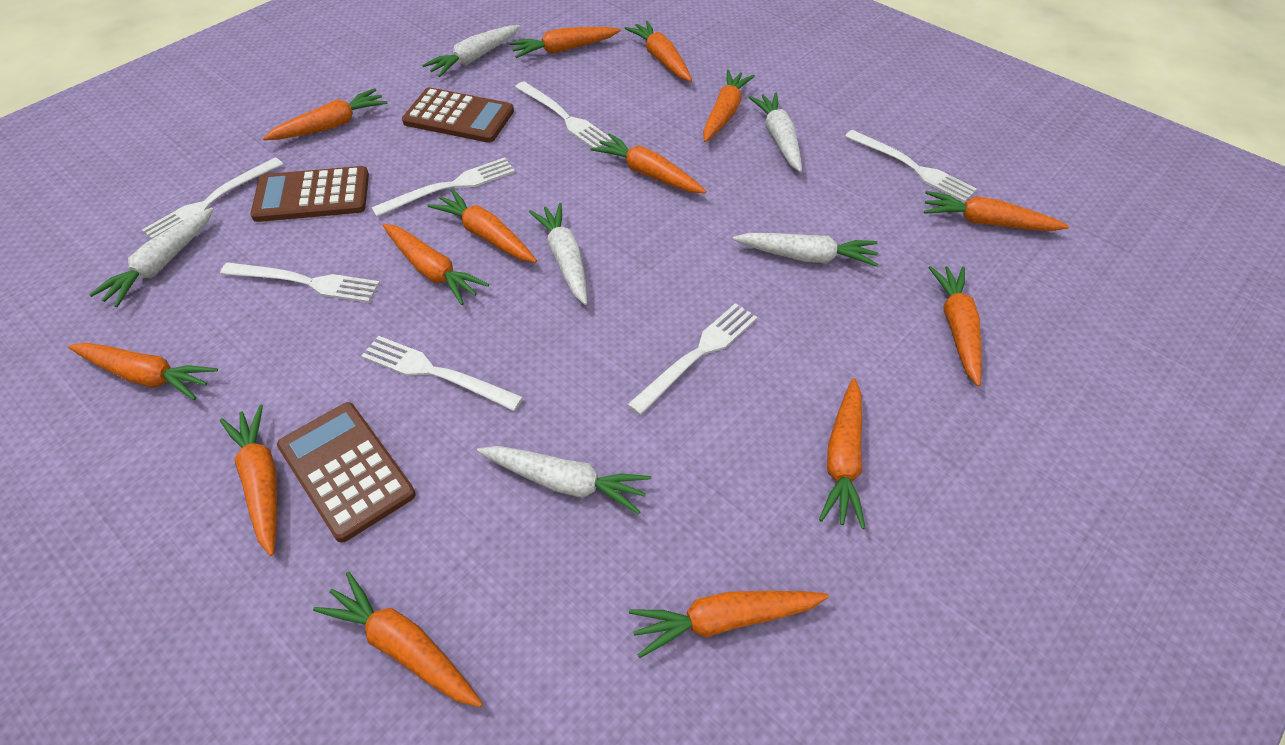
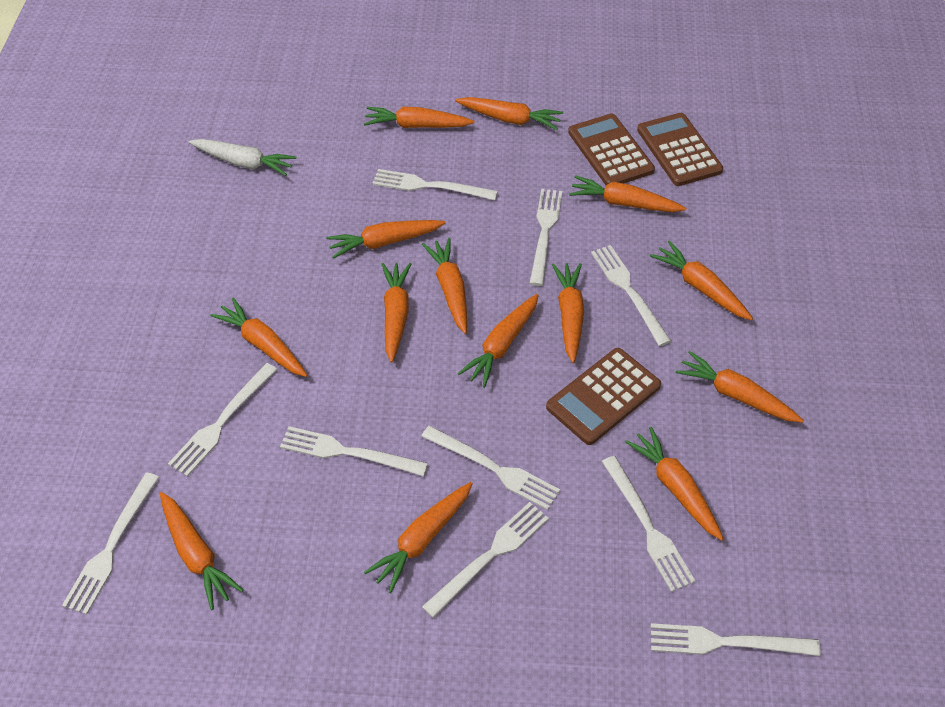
white carrot: 6 -> 1
white fork: 7 -> 10

